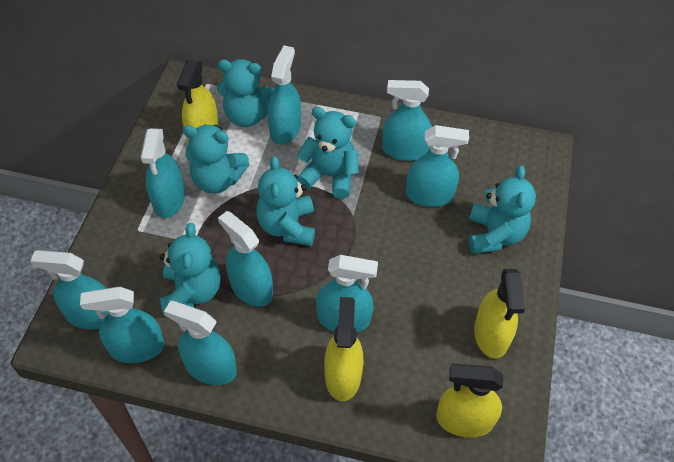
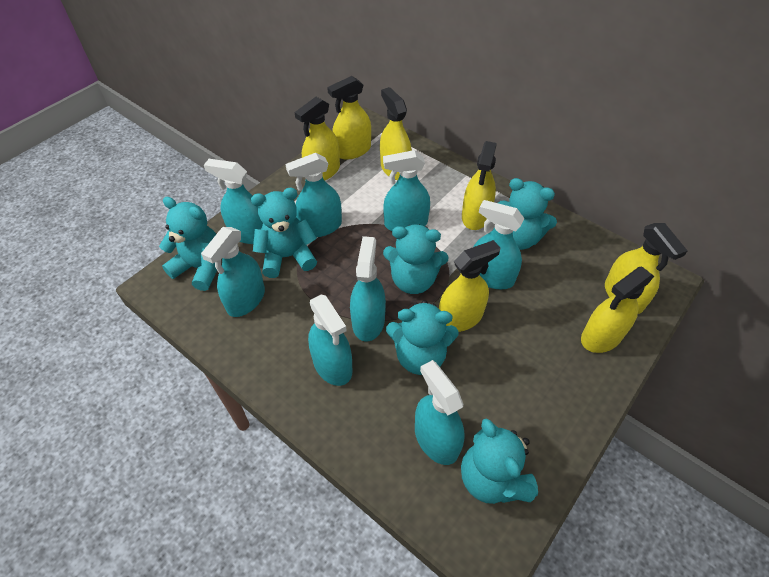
turquoise spray bottle: 9 -> 8
yellow spray bottle: 4 -> 7

